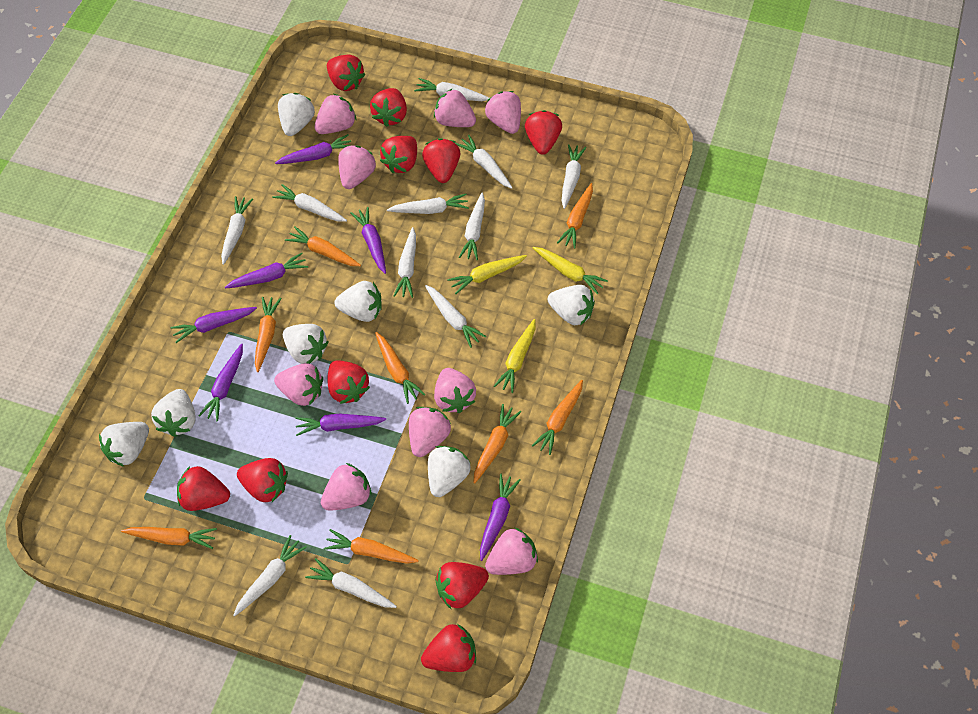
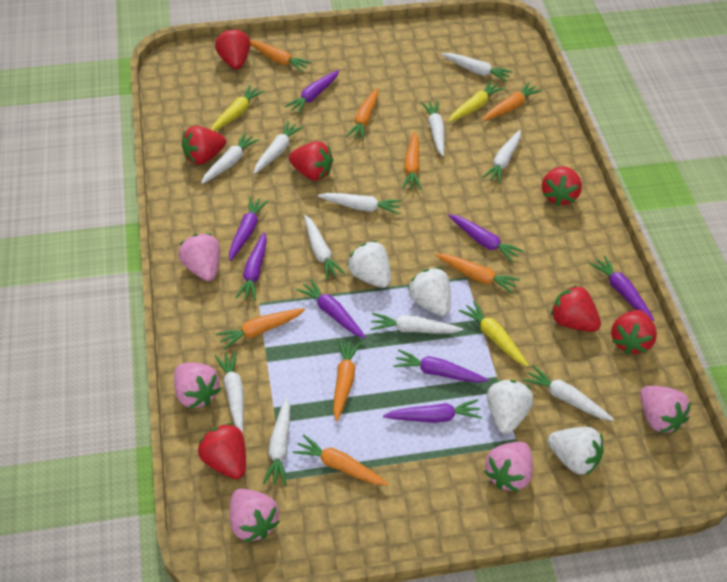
pink strawberry: 9 -> 5
purple carrot: 7 -> 8
red strawberry: 10 -> 7
white strawberry: 7 -> 4

